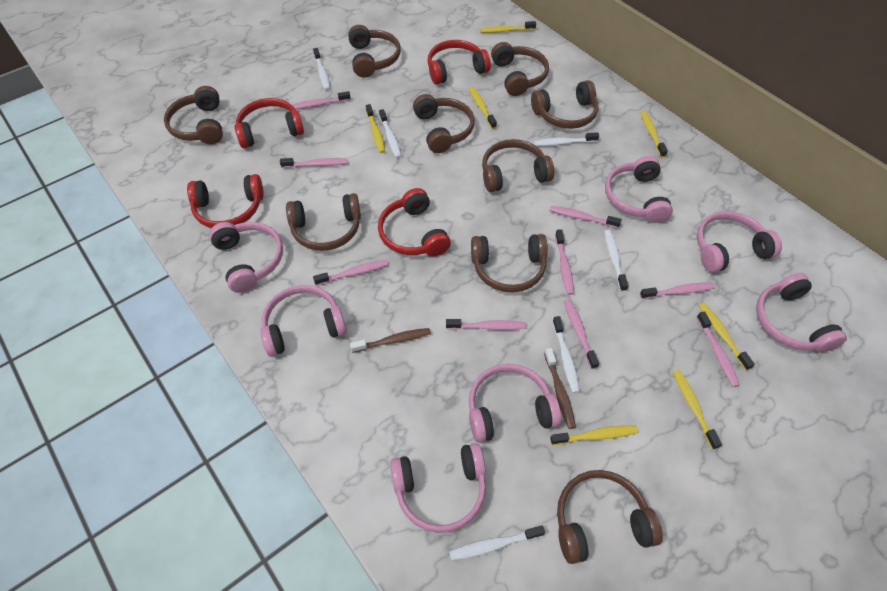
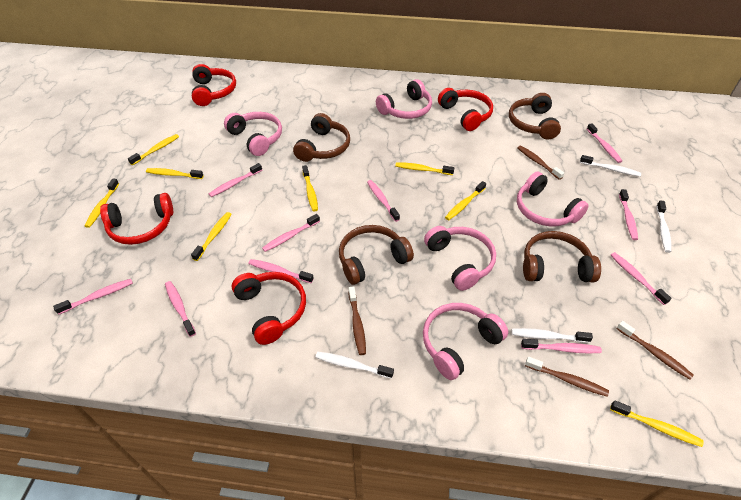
brown headphones: 9 -> 4
brown toothbrush: 2 -> 4
pink headphones: 7 -> 5
pink toothbrush: 9 -> 10
white toothbrush: 6 -> 4
yellow toothbrush: 7 -> 8

